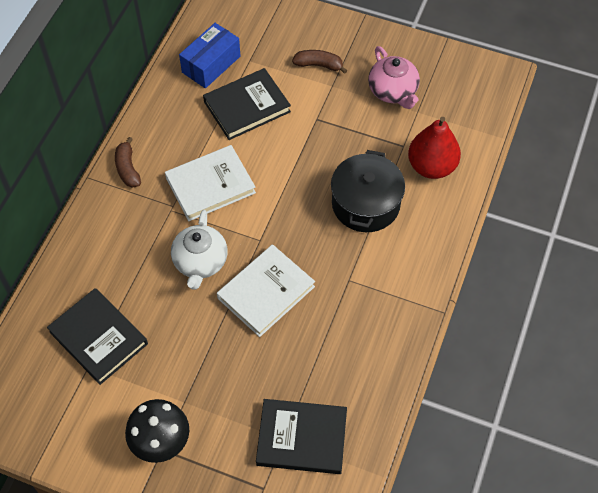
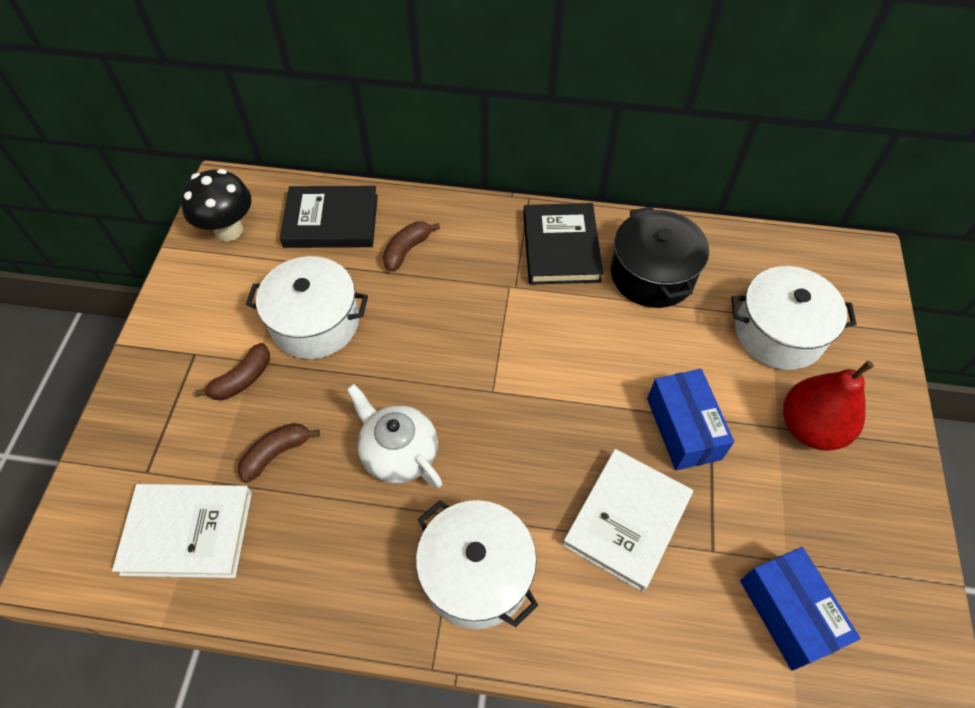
black book: 3 -> 2
blue box: 1 -> 2
brown banana: 2 -> 3
pink teapot: 1 -> 0
white pot: 0 -> 3

